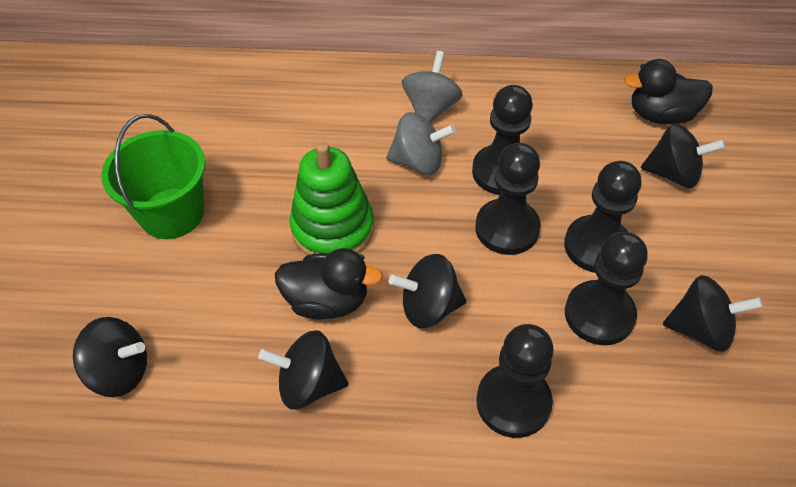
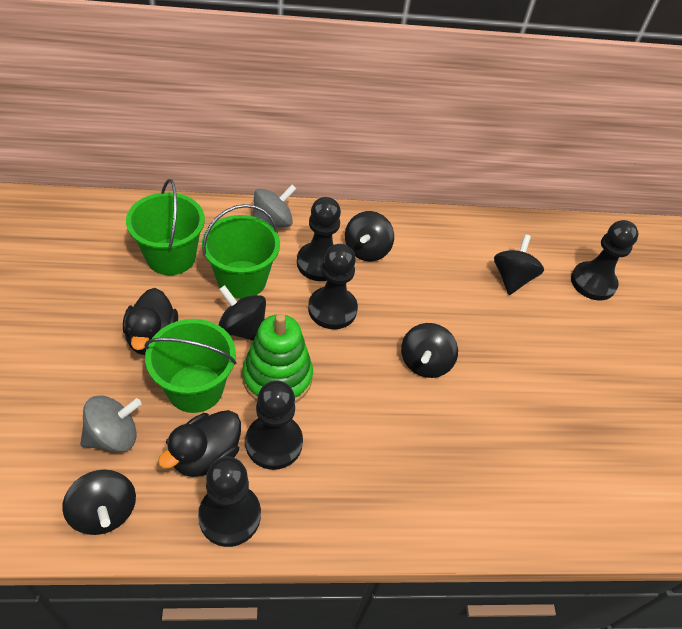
green bucket: 1 -> 3

